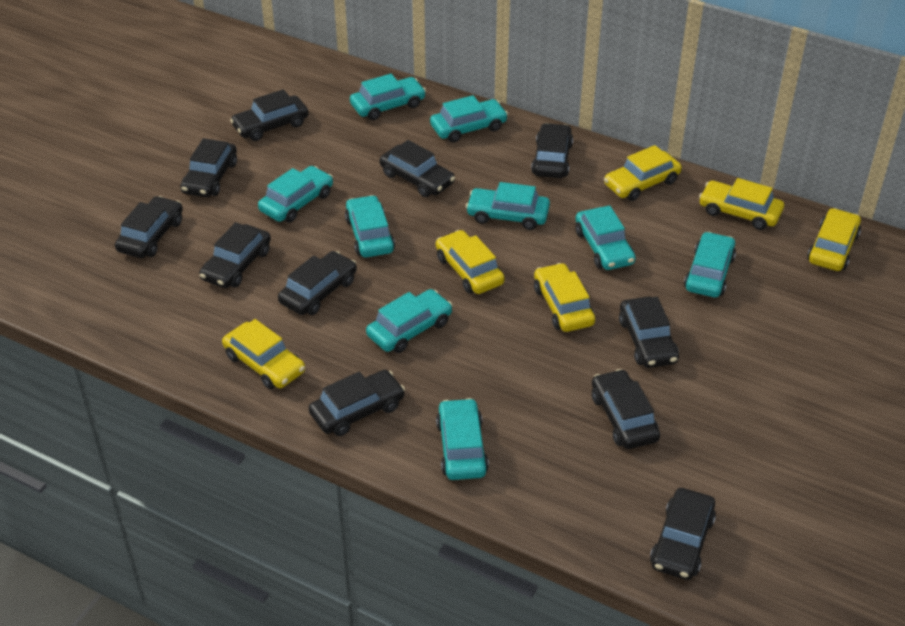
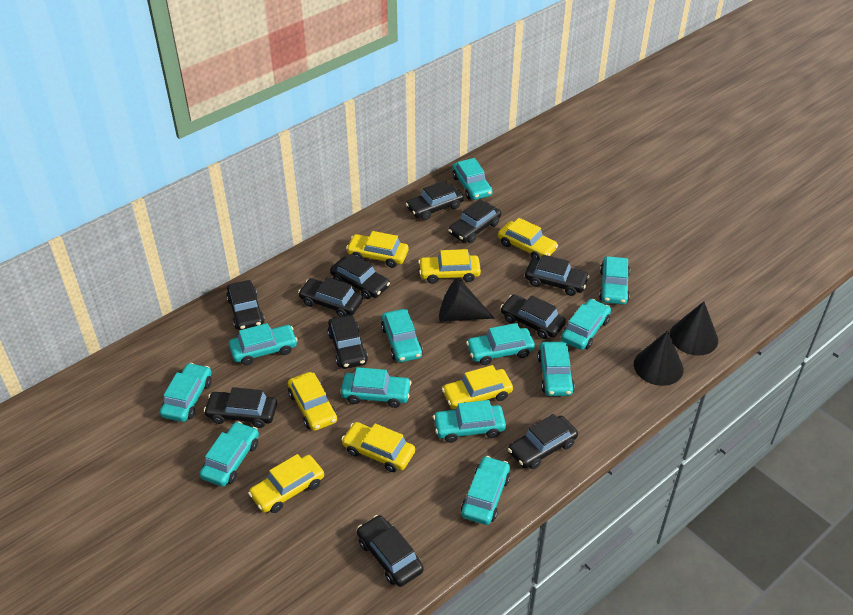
black cone: 0 -> 3
turquoise car: 9 -> 12
yellow car: 6 -> 7

